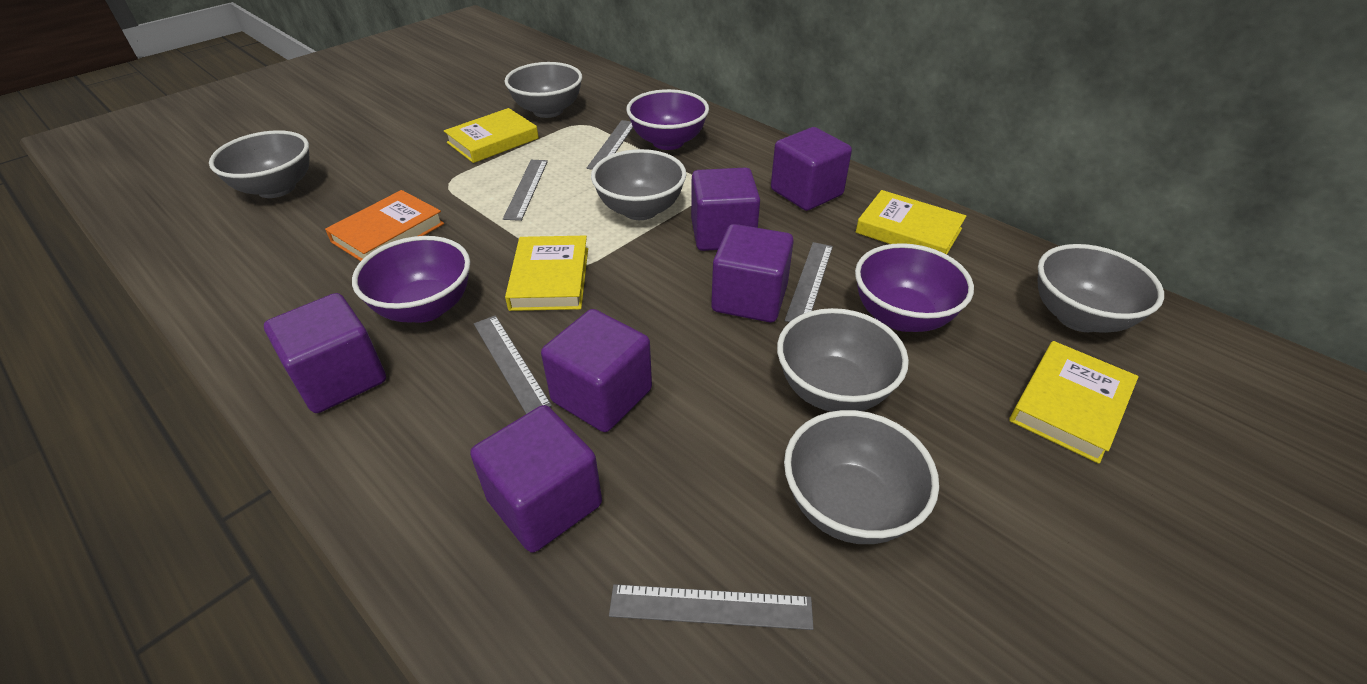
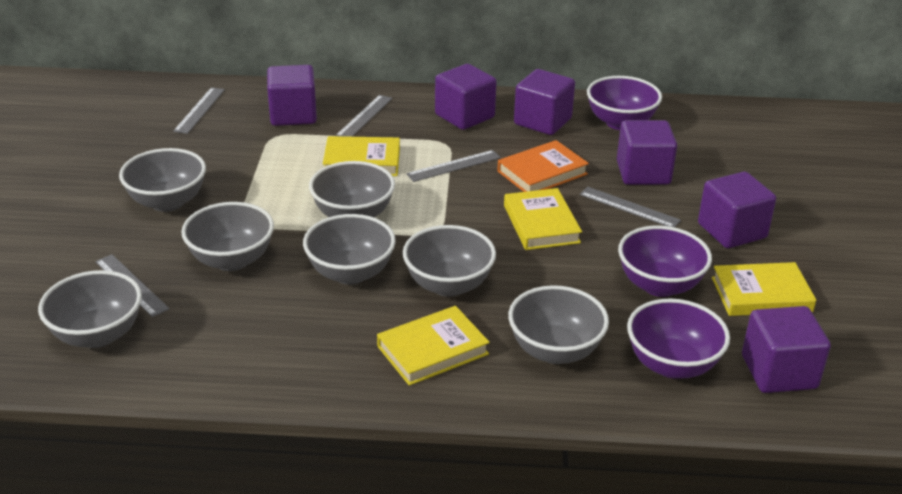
grey bowl: 6 -> 7

